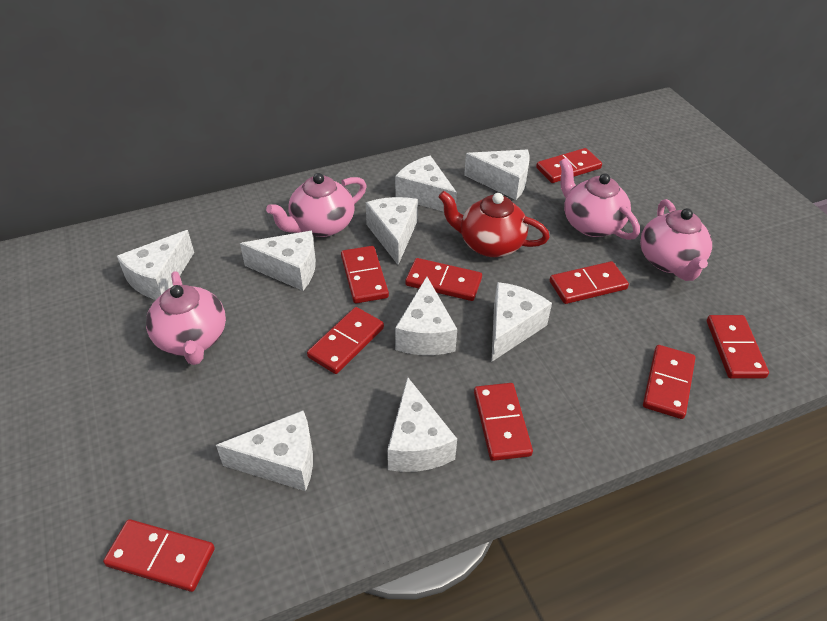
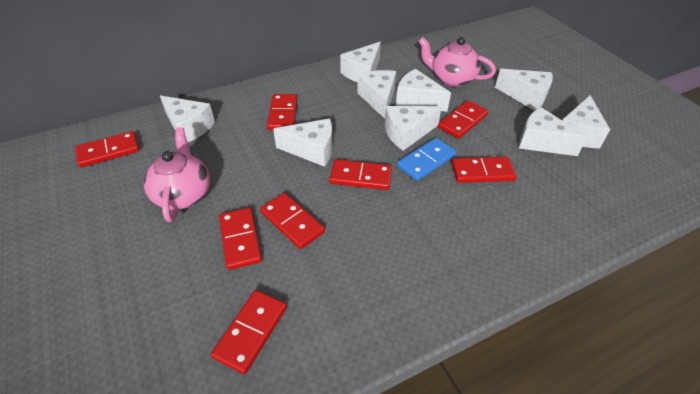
blue domino: 0 -> 1
pink teapot: 4 -> 2
red domino: 9 -> 8
red teapot: 1 -> 0

